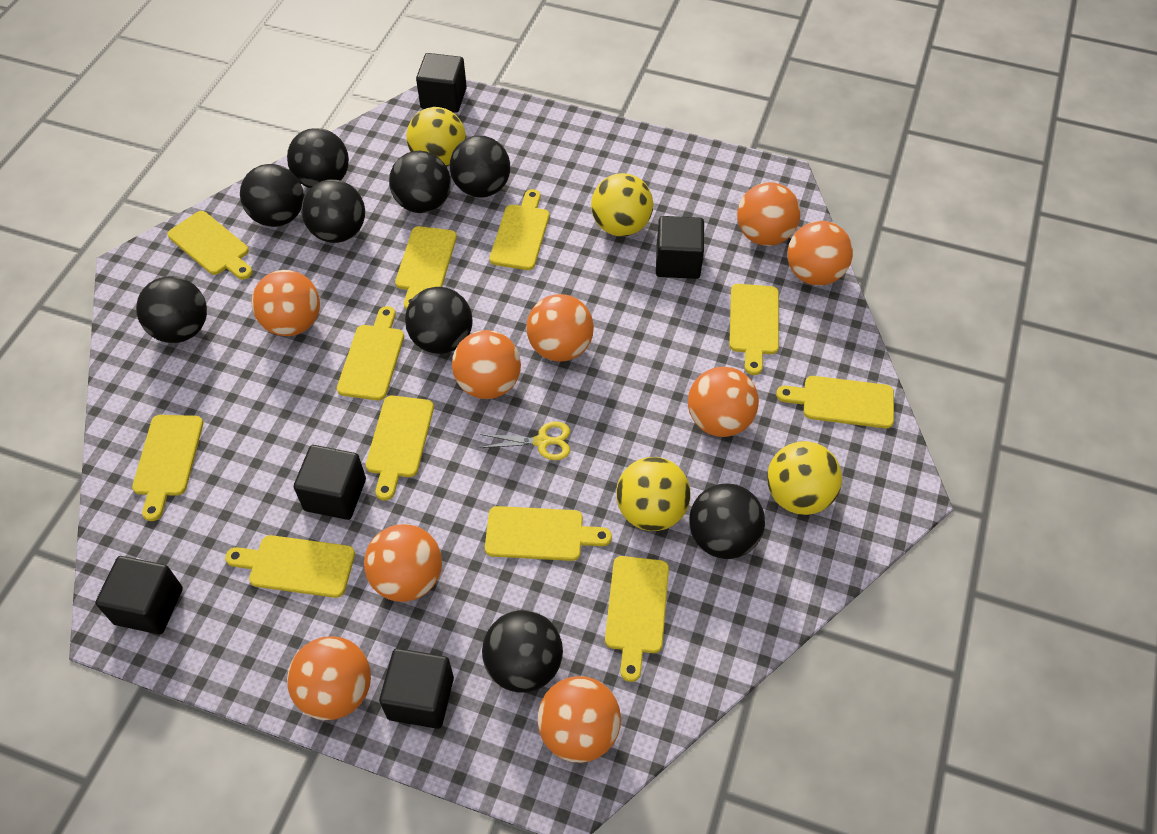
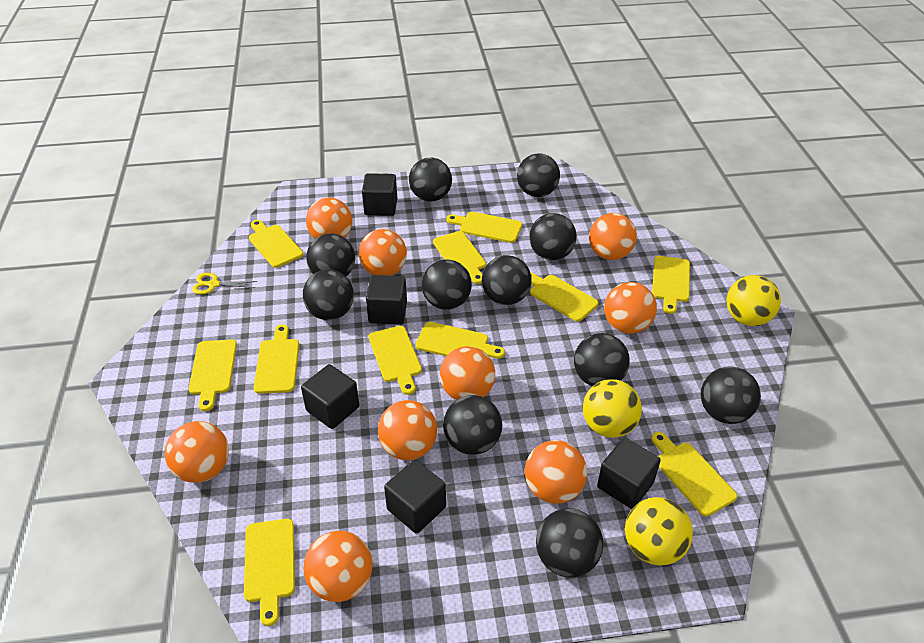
black ball: 9 -> 11
yellow ball: 4 -> 3

